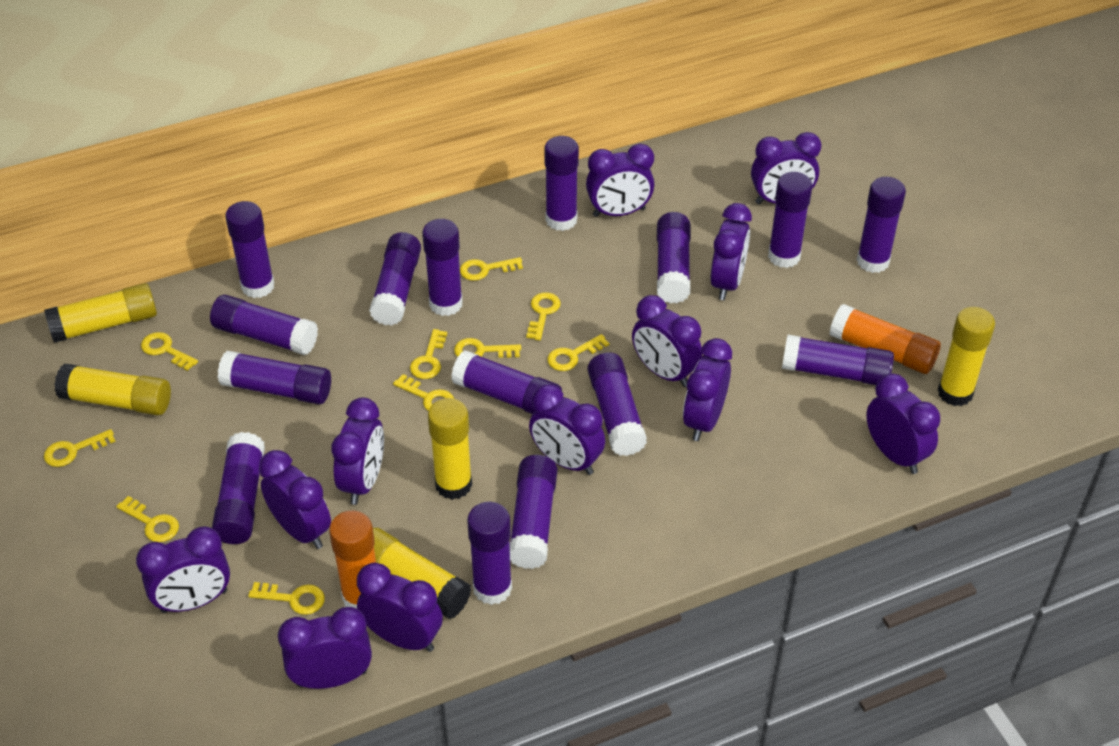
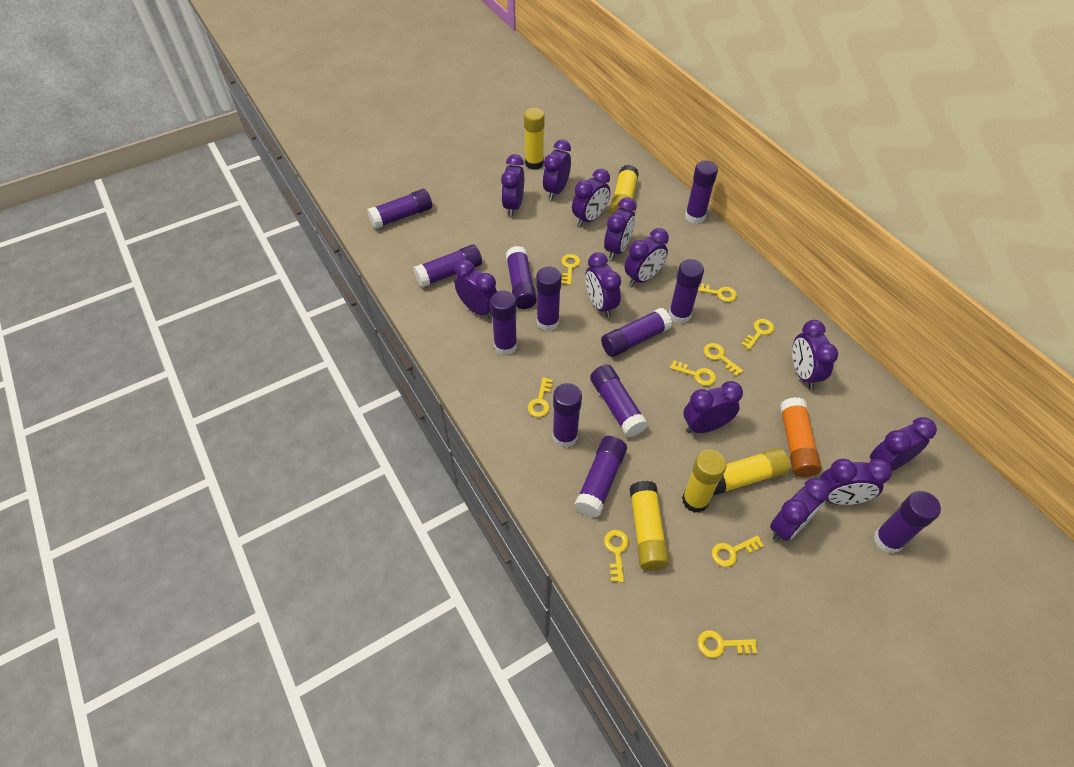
orange glue stick: 2 -> 1
purple glue stick: 15 -> 12
yellow key: 10 -> 9

